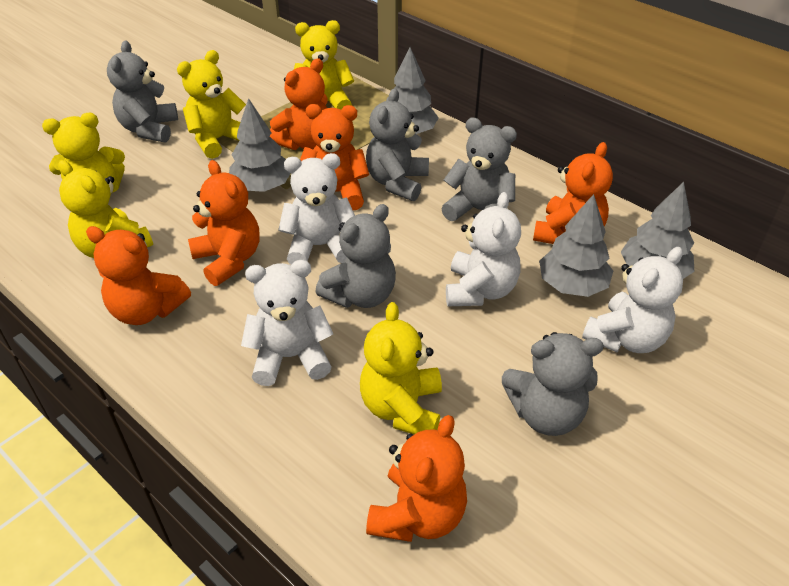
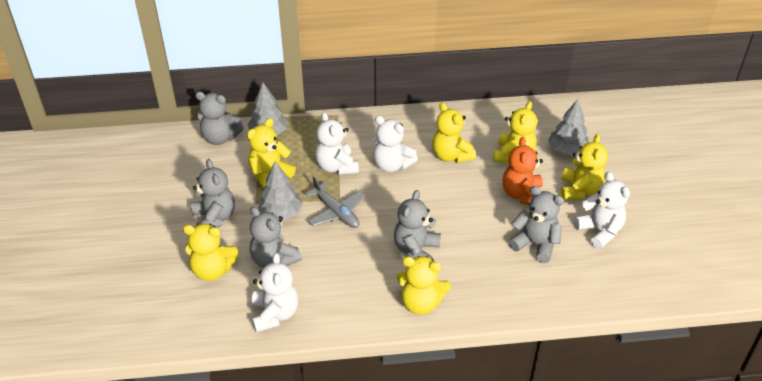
grey plane: 0 -> 1
grey tree: 4 -> 3
orange teddy bear: 6 -> 1
yellow teddy bear: 5 -> 6

